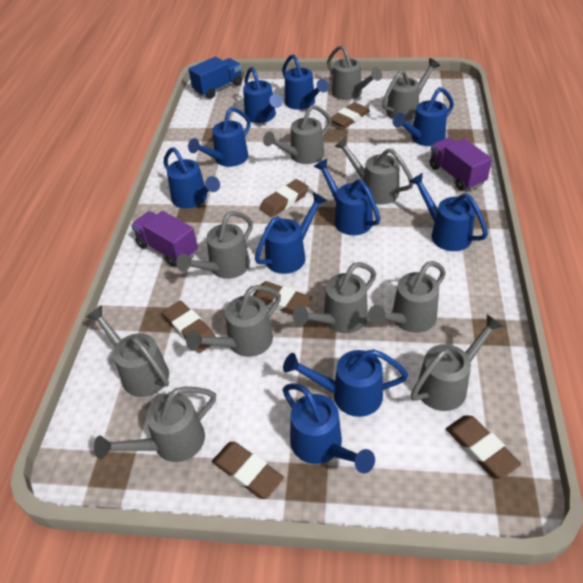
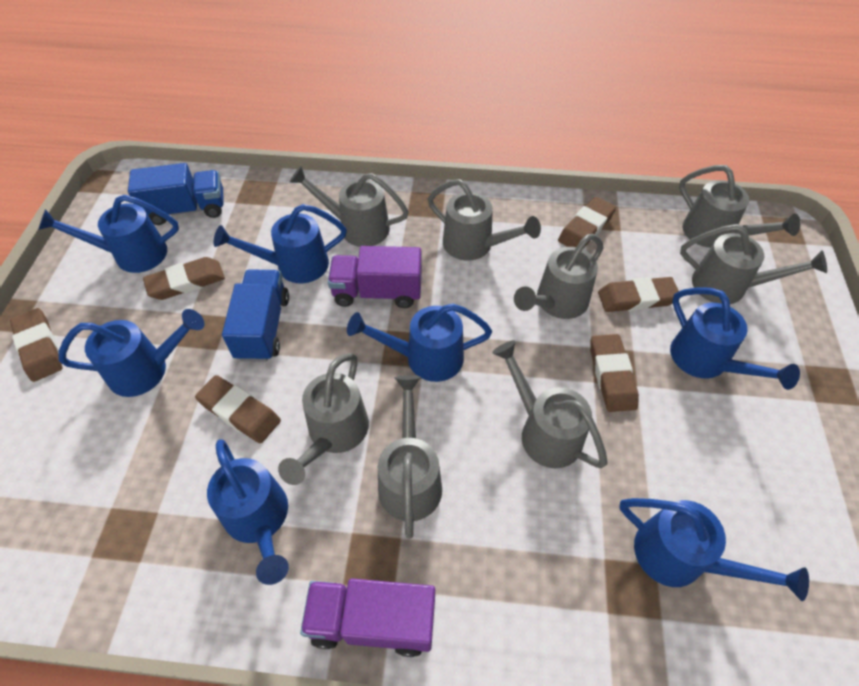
blue truck: 1 -> 2
blue watering can: 10 -> 7
grey watering can: 11 -> 8

